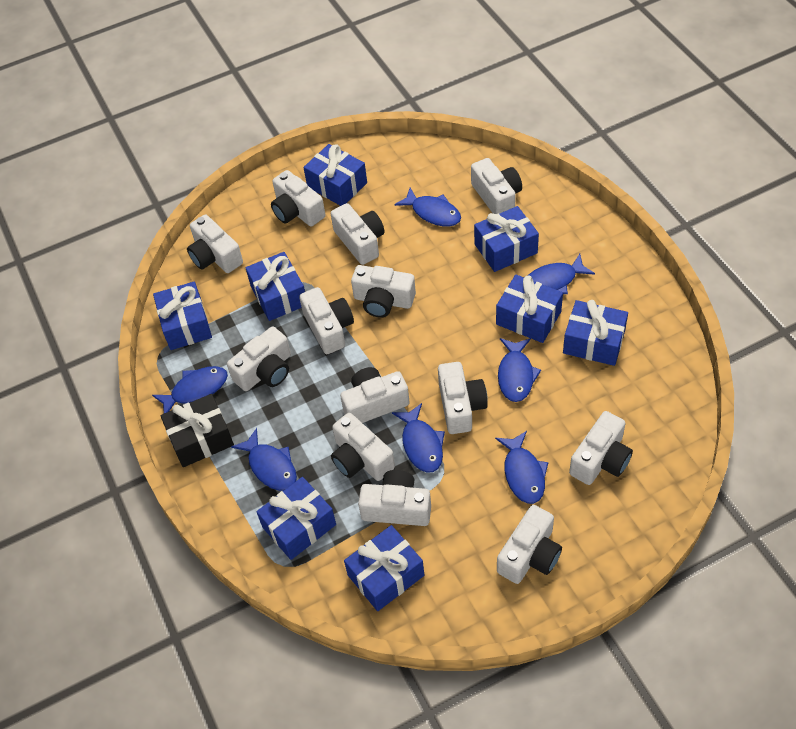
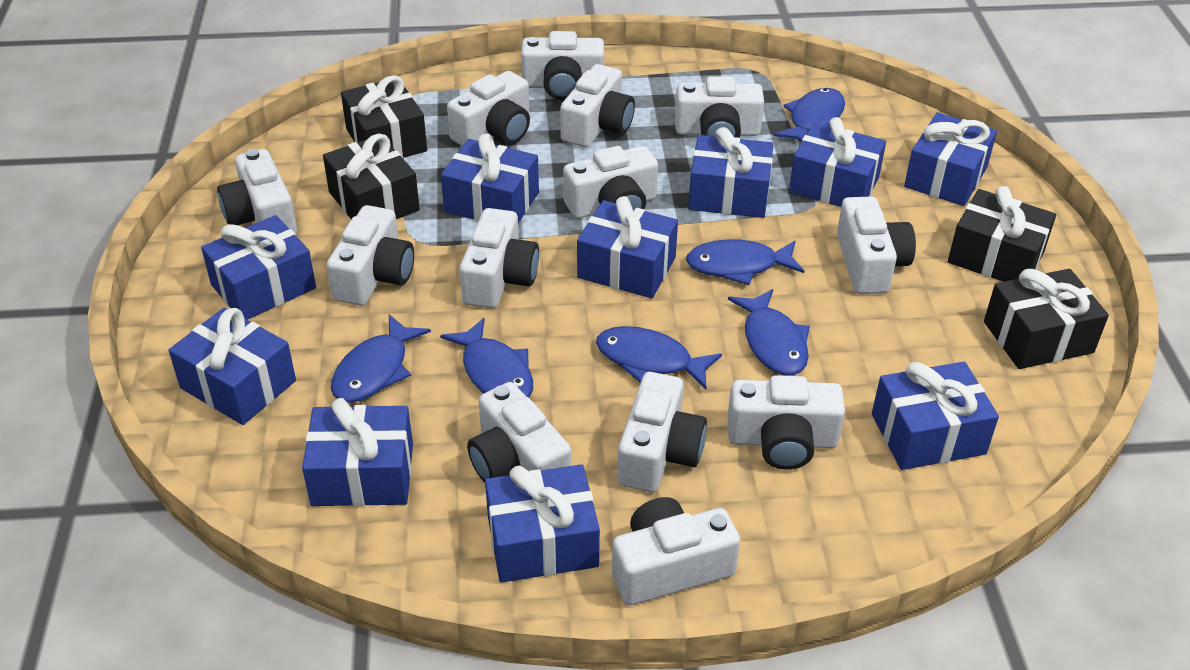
black gift: 1 -> 4
blue fish: 7 -> 6
blue gift: 8 -> 10

